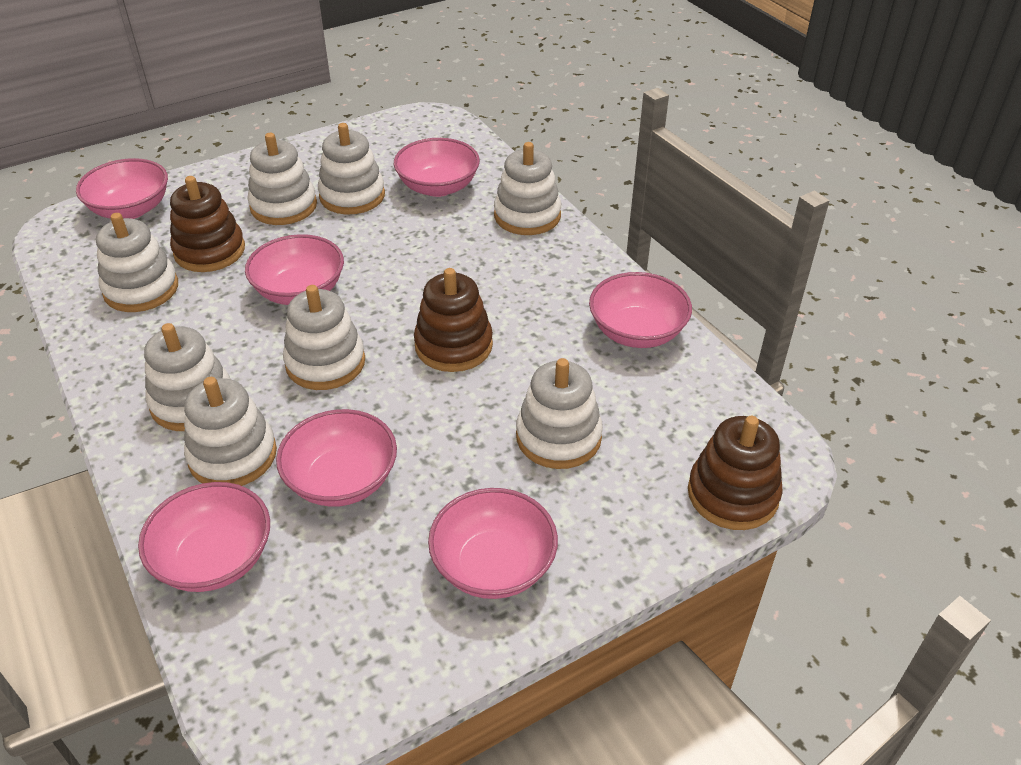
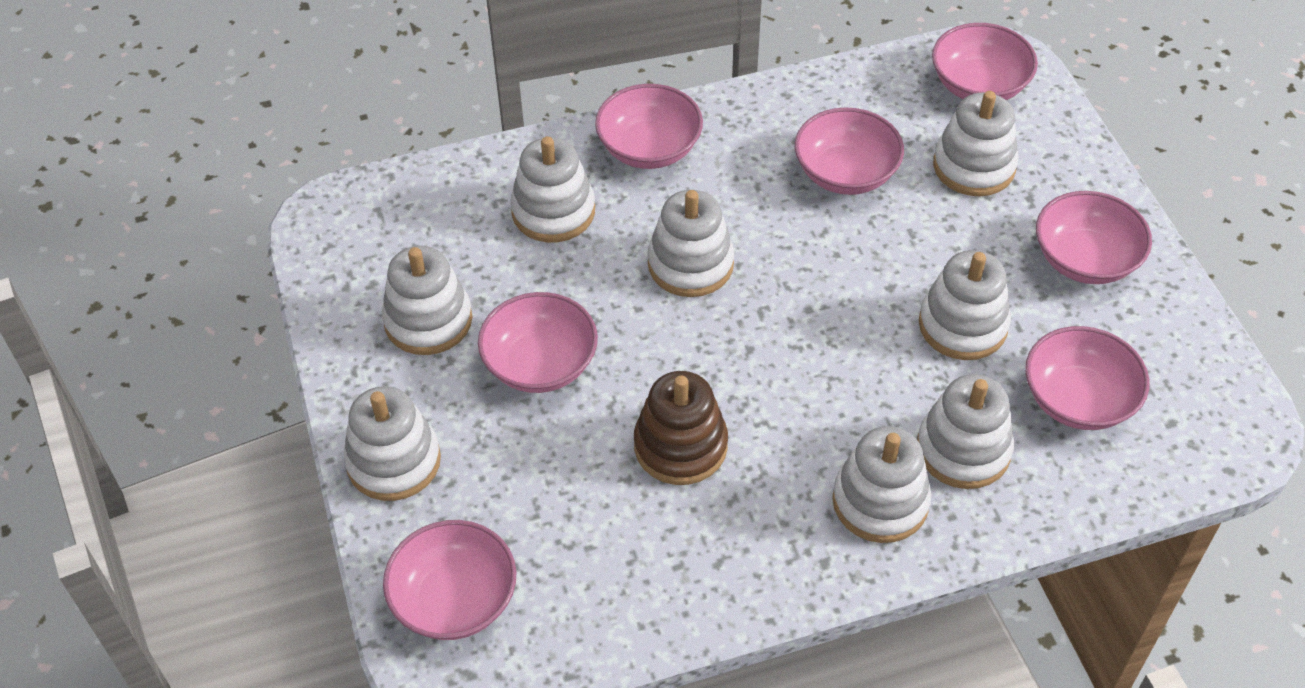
brown stacking toy: 3 -> 1

